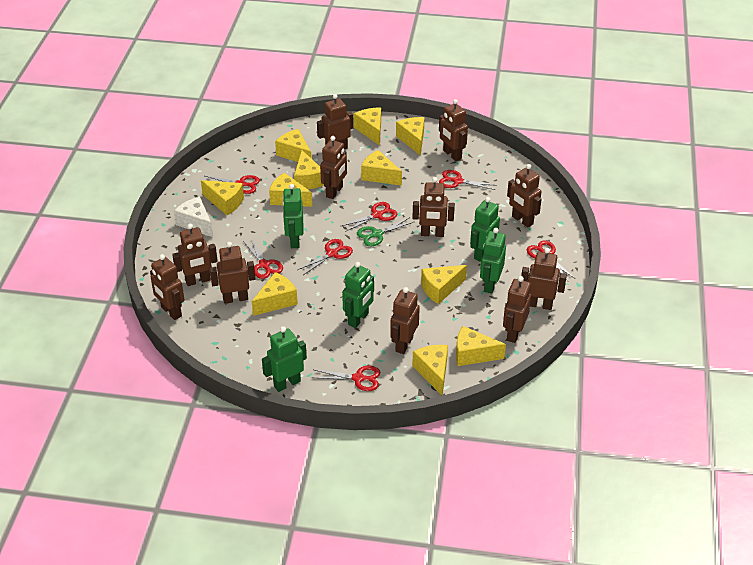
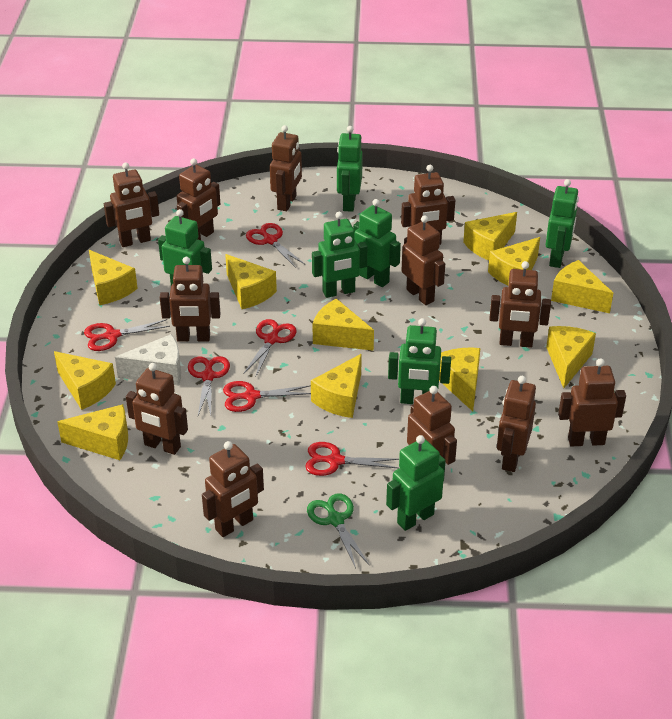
brown robot: 11 -> 12
green robot: 5 -> 7
red scissors: 7 -> 6

